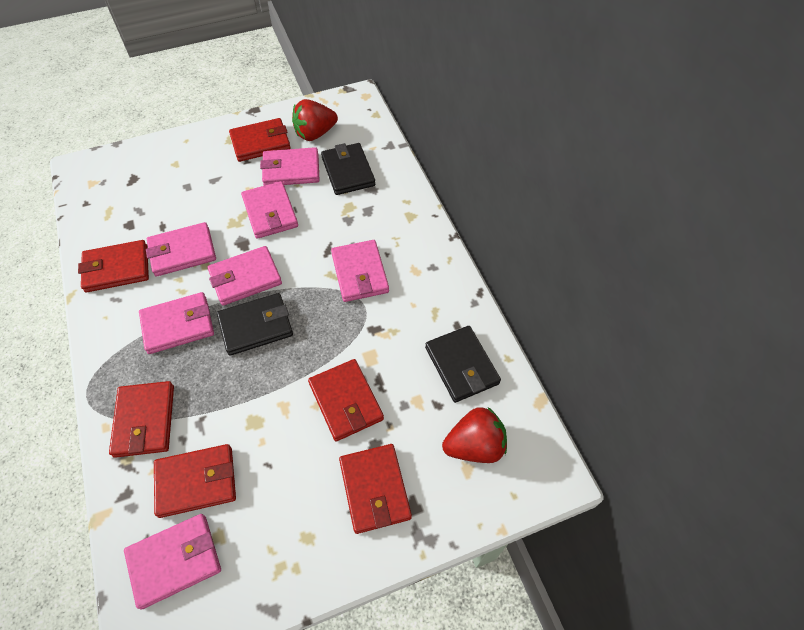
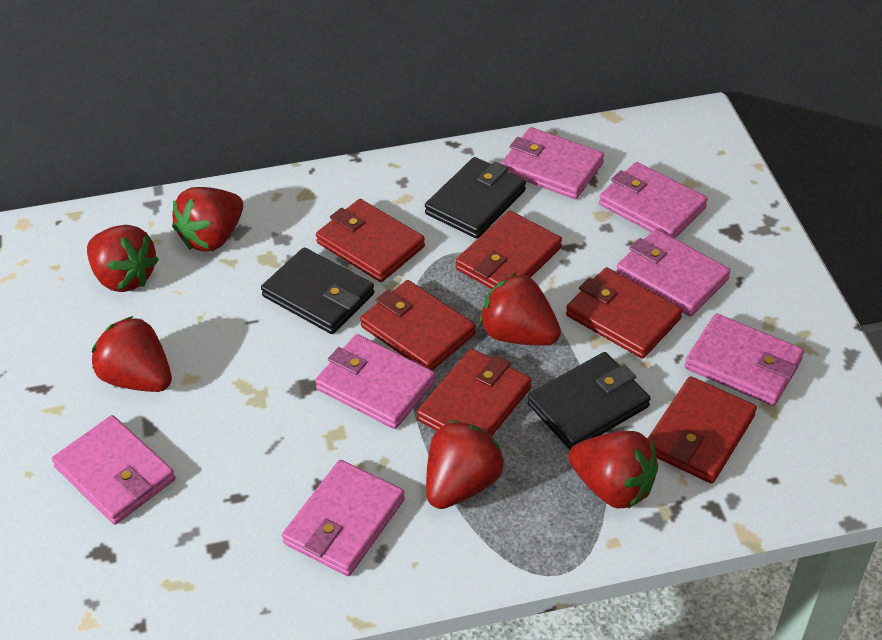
red strawberry: 2 -> 6

